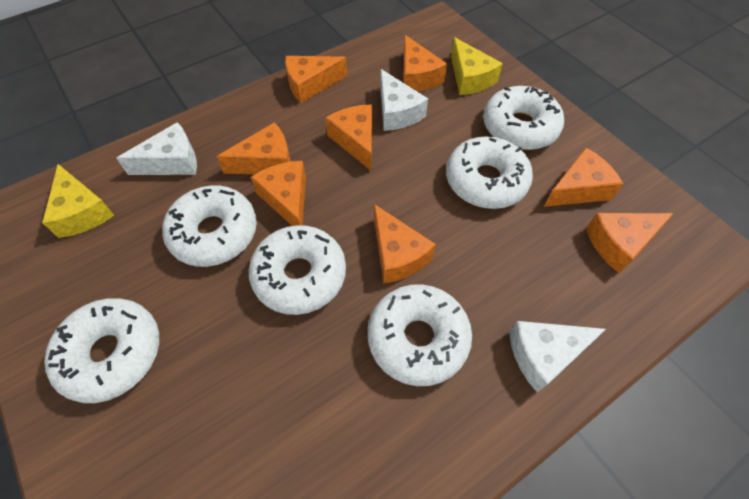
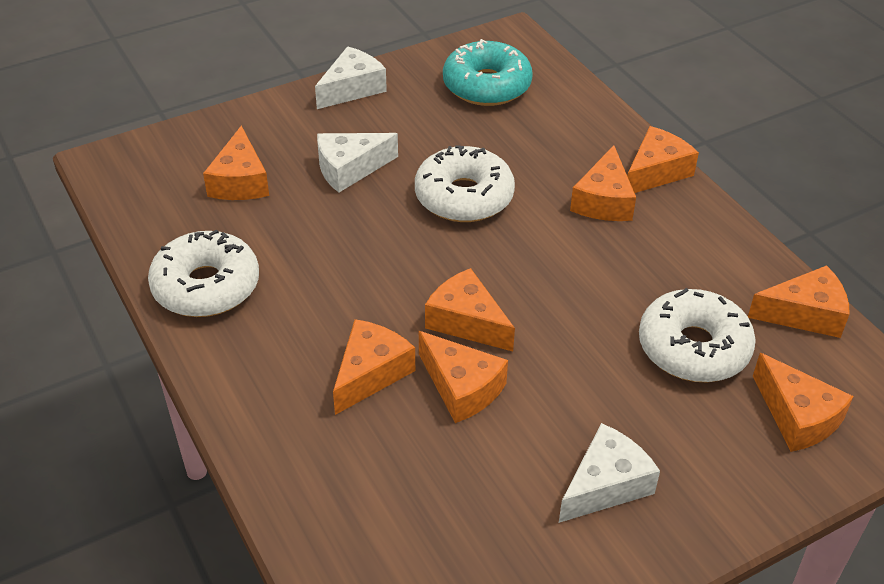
turquoise donut: 0 -> 1
white donut: 6 -> 3
yellow cheese: 2 -> 0

